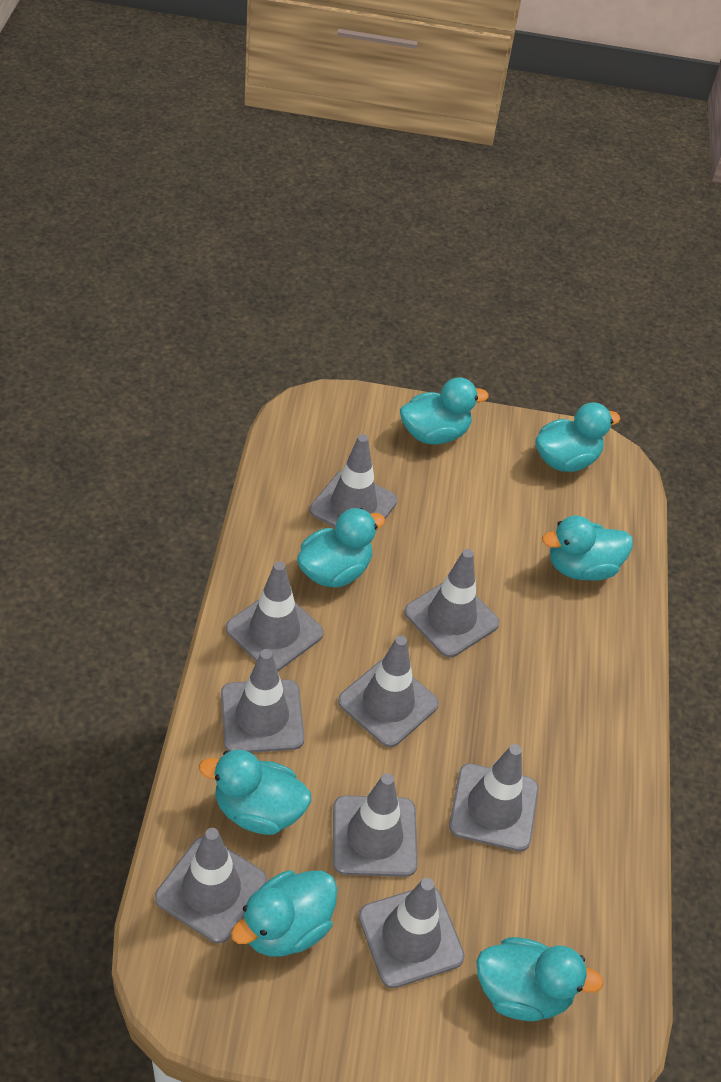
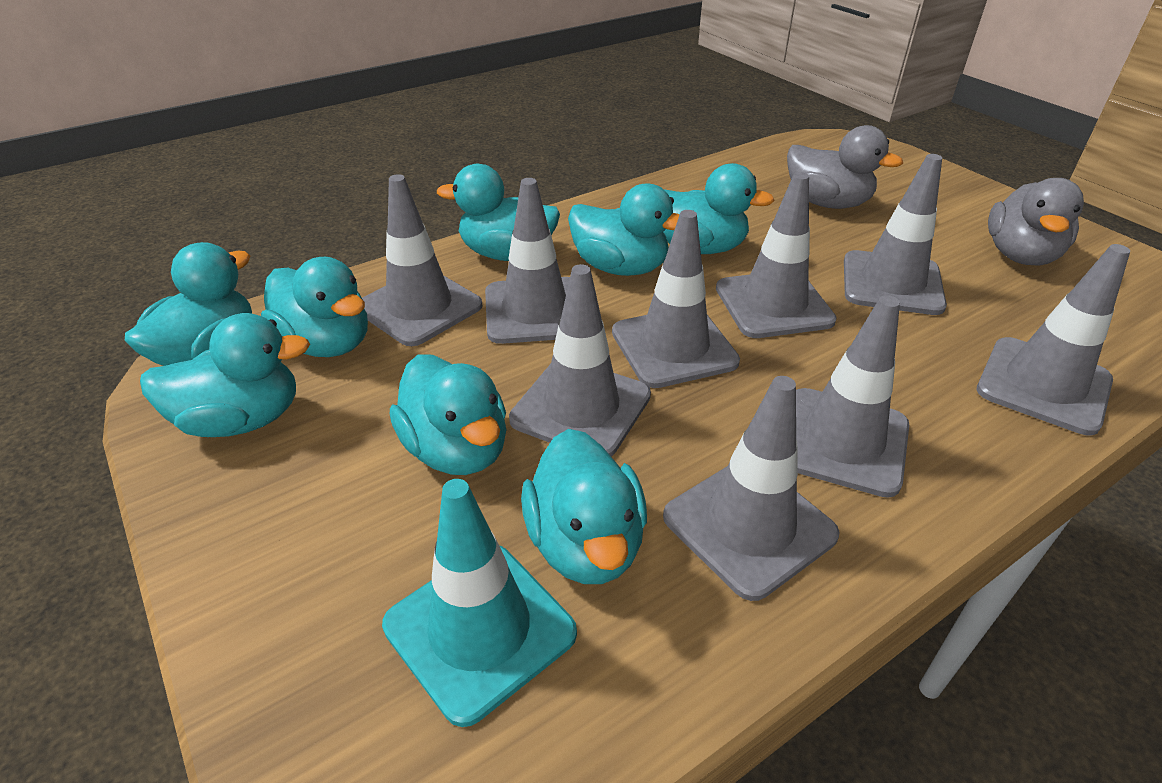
grey duck: 0 -> 2
turquoise duck: 7 -> 8
turquoise traffic cone: 0 -> 1

